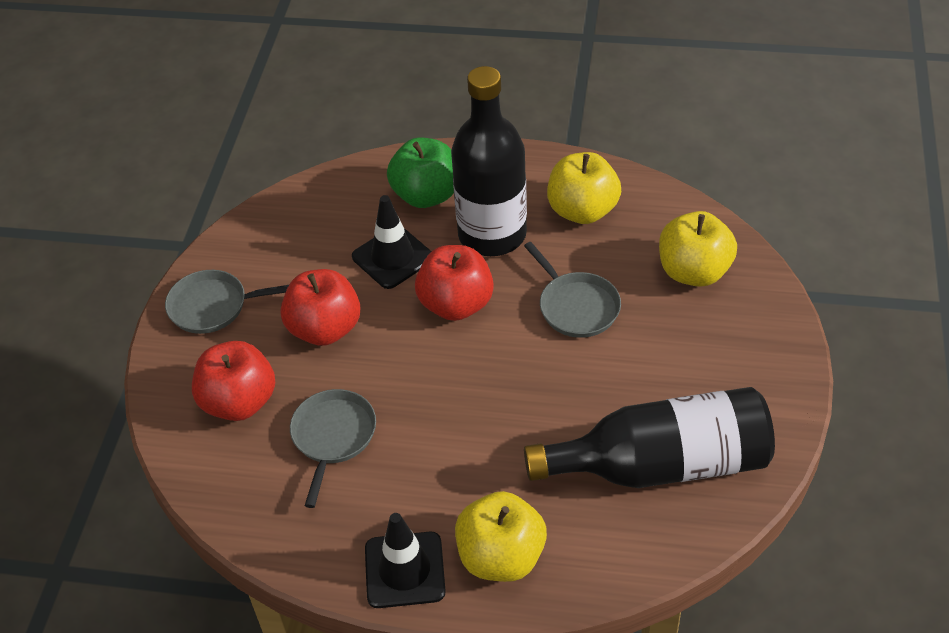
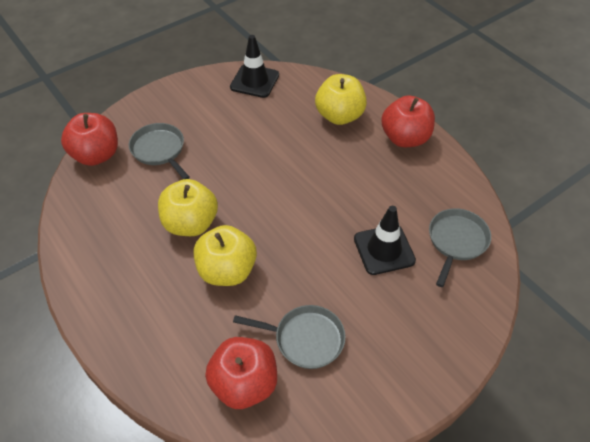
black bottle: 2 -> 0
green apple: 1 -> 0

